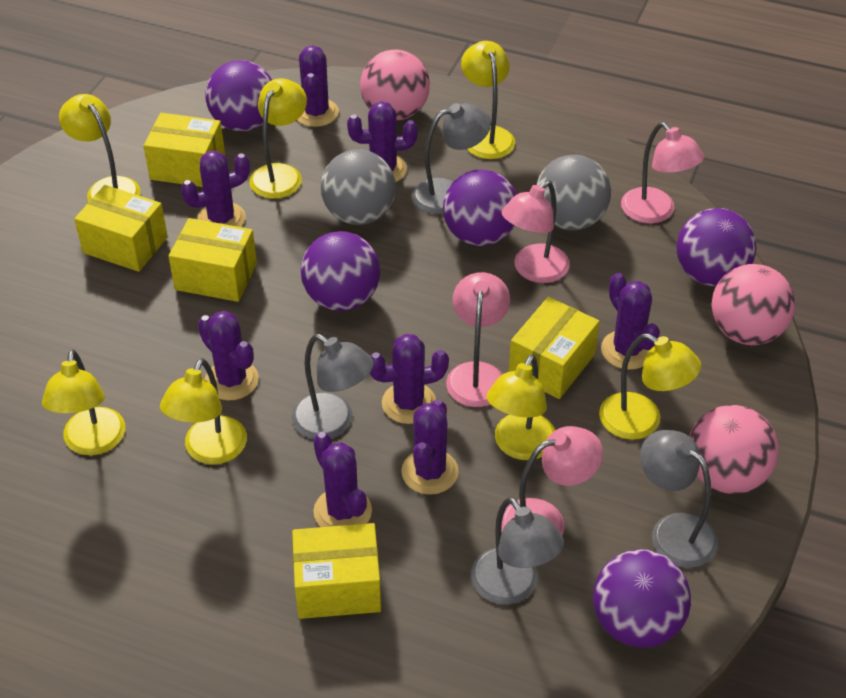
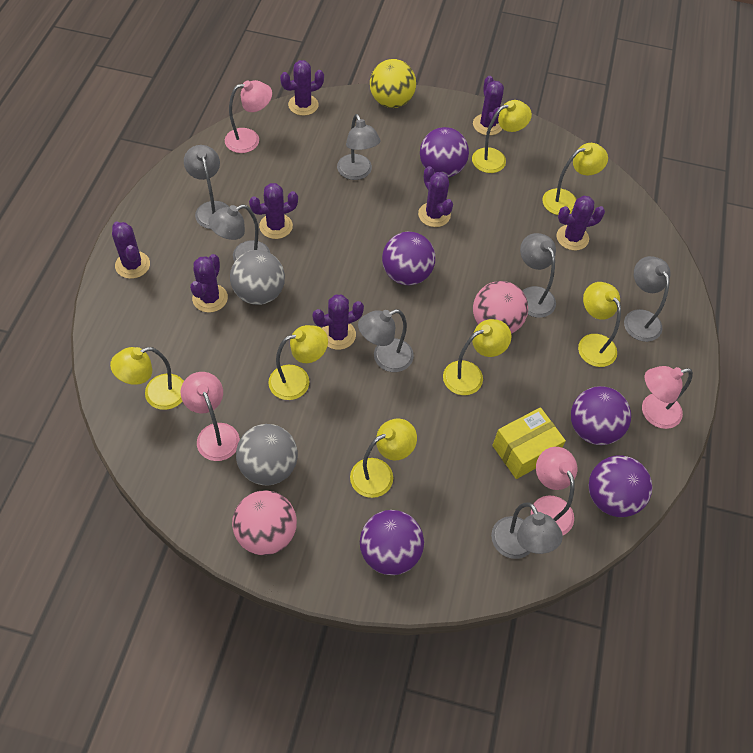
grey lamp: 4 -> 7
pink ball: 3 -> 2
yellow ball: 0 -> 1
yellow box: 5 -> 1

